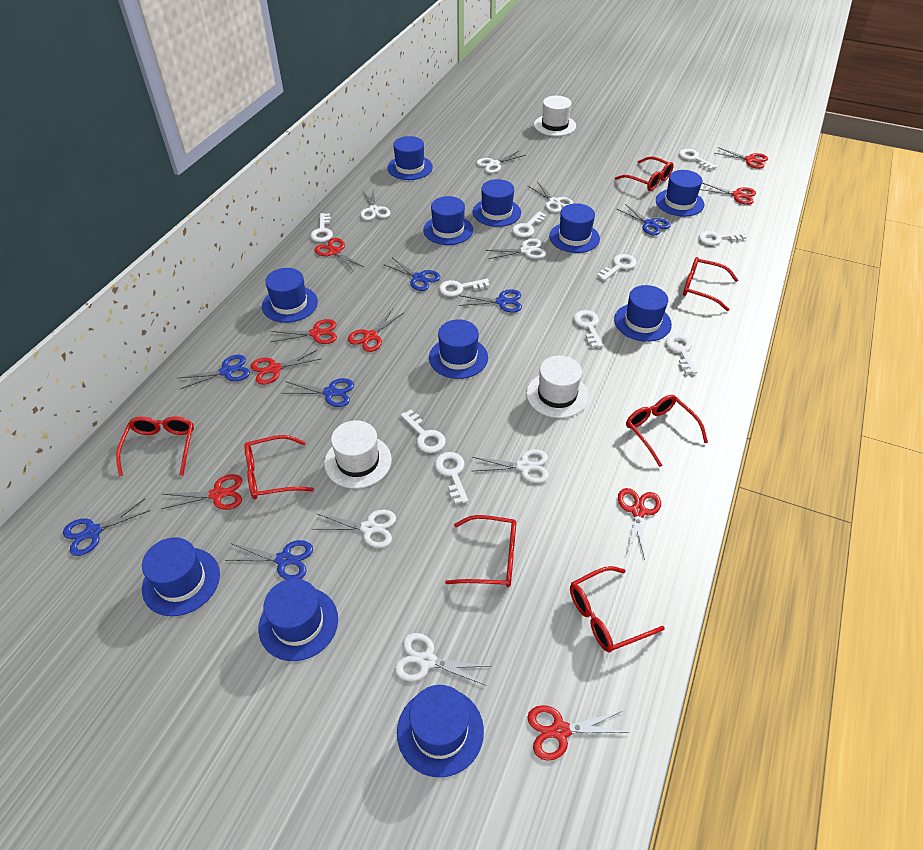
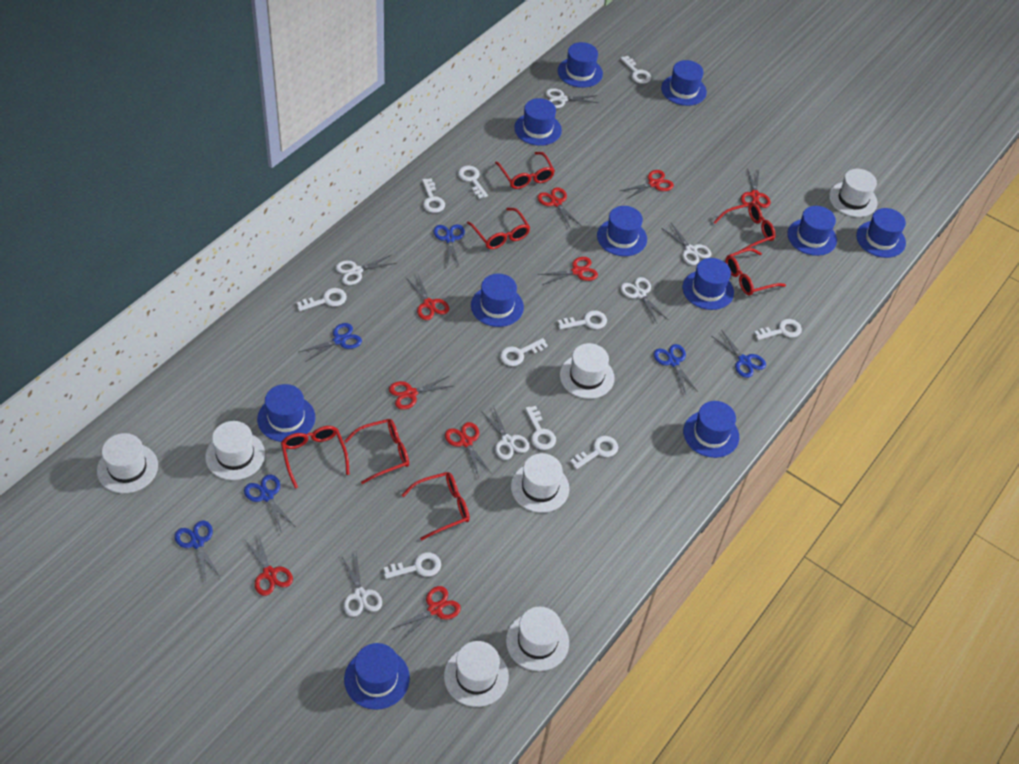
blue scissors: 7 -> 6
white hat: 3 -> 7
white scissors: 7 -> 6

